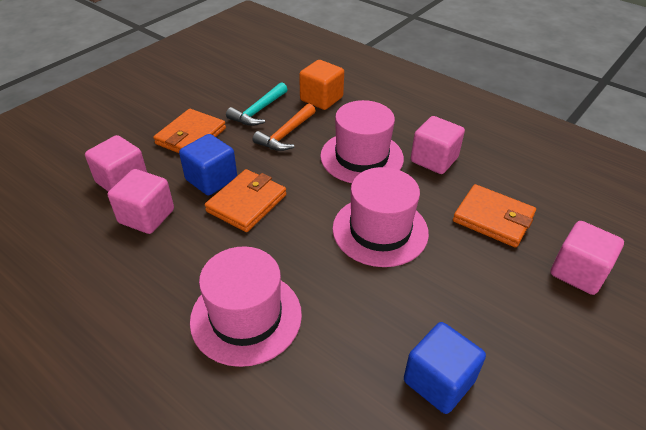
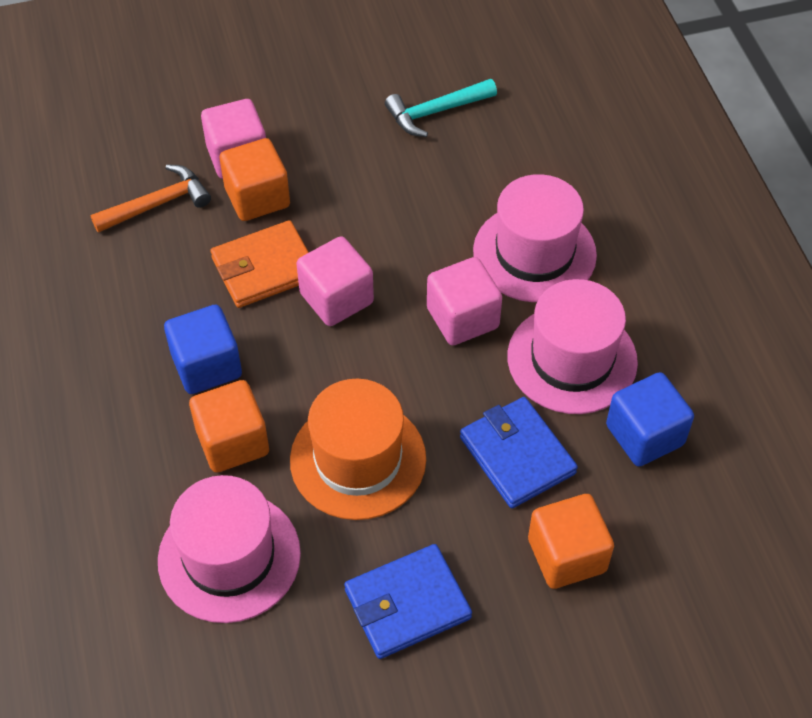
blue wallet: 0 -> 2
orange cube: 1 -> 3
orange hat: 0 -> 1
orange wallet: 3 -> 1
pink cube: 4 -> 3

